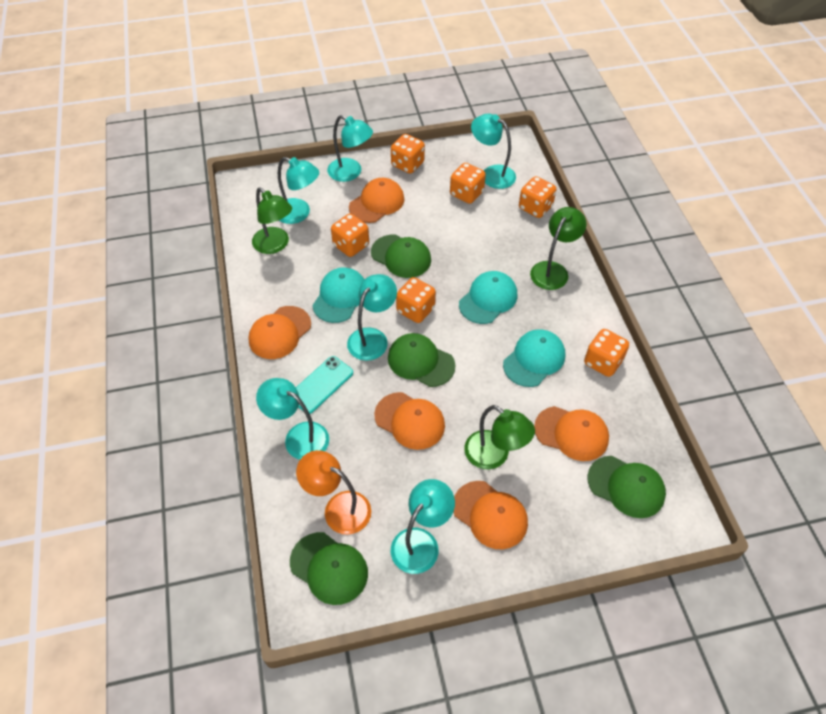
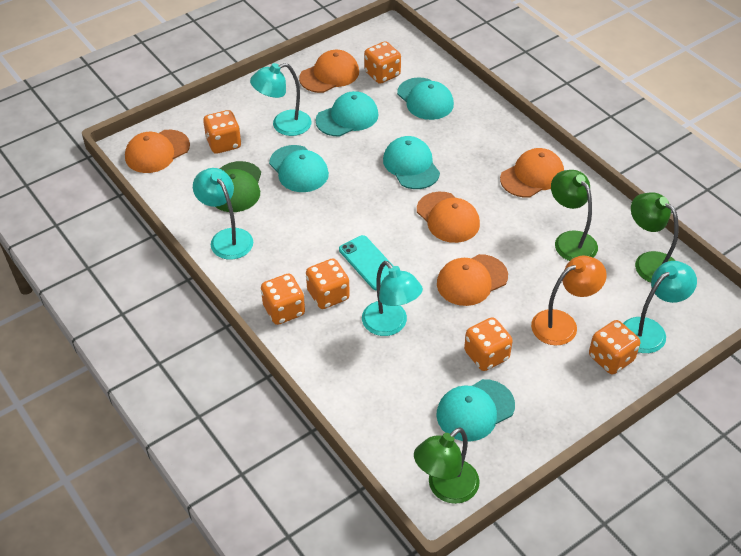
green cap: 4 -> 1
turquoise cap: 3 -> 5
turquoise lamp: 6 -> 4

